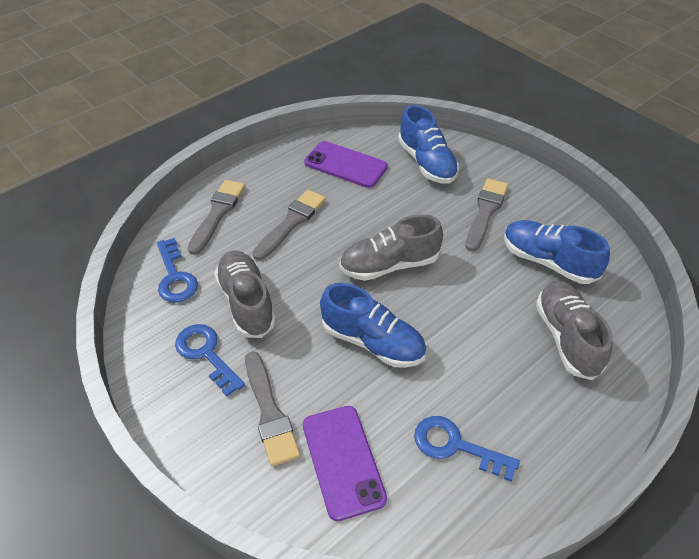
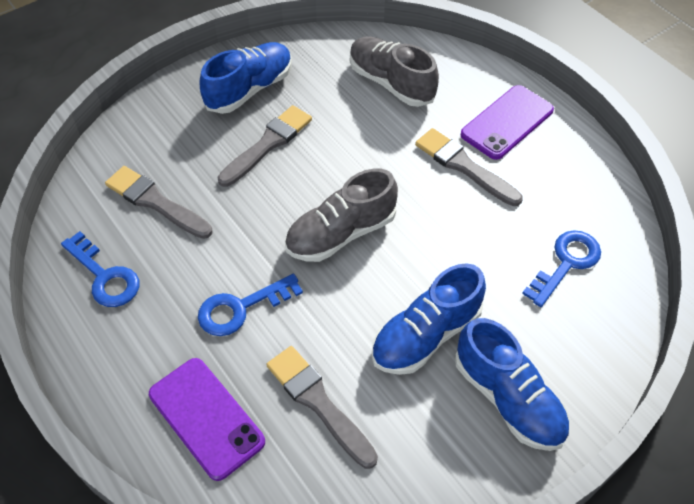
grey shoe: 3 -> 2

